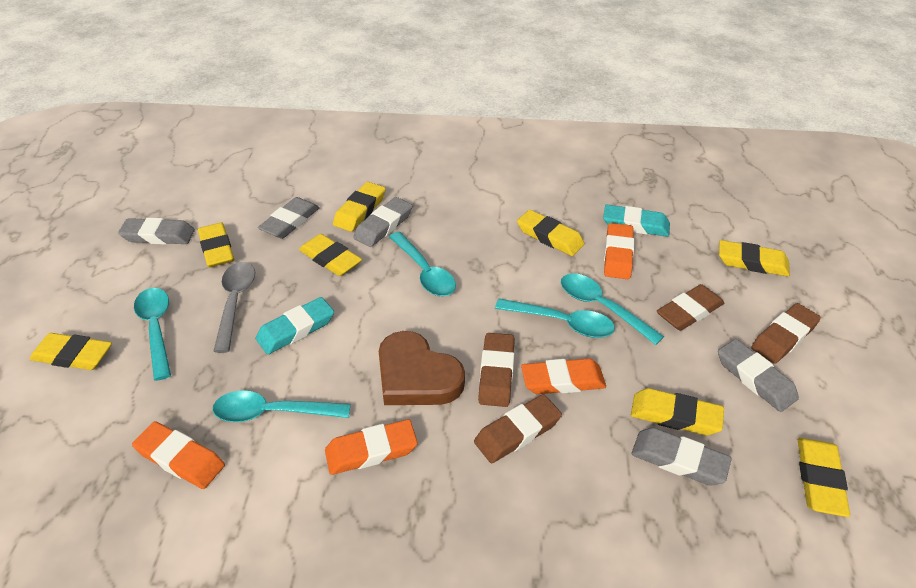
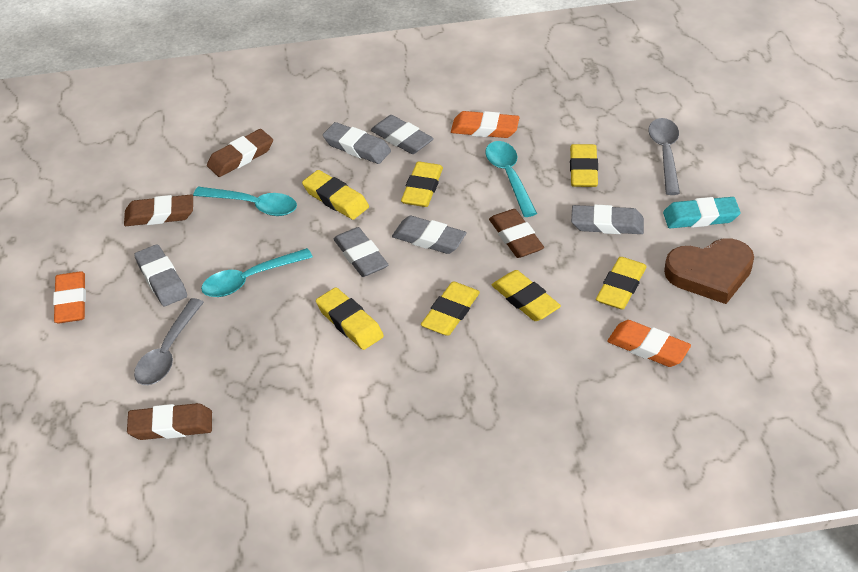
grey eraser: 5 -> 6
grey spoon: 1 -> 2
orange eraser: 4 -> 3
turquoise eraser: 2 -> 1
turquoise spoon: 5 -> 3
yellow eraser: 8 -> 7

